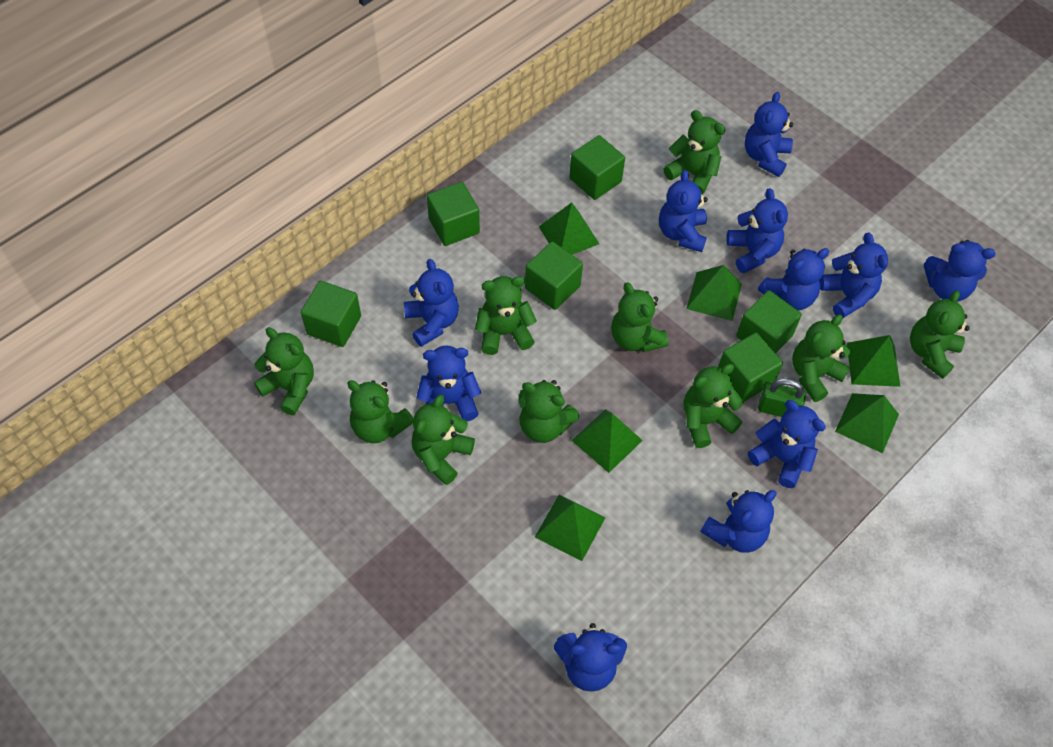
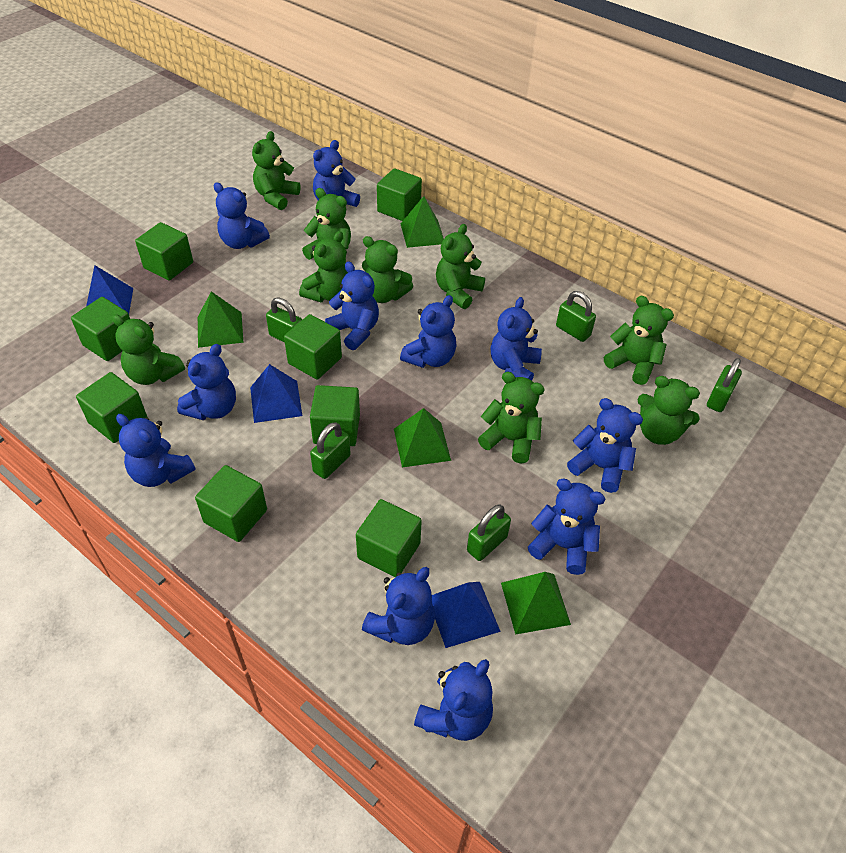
blue pyramid: 0 -> 3
green cube: 6 -> 8
green padlock: 1 -> 5
green pyramid: 6 -> 4
green teddy bear: 10 -> 9

